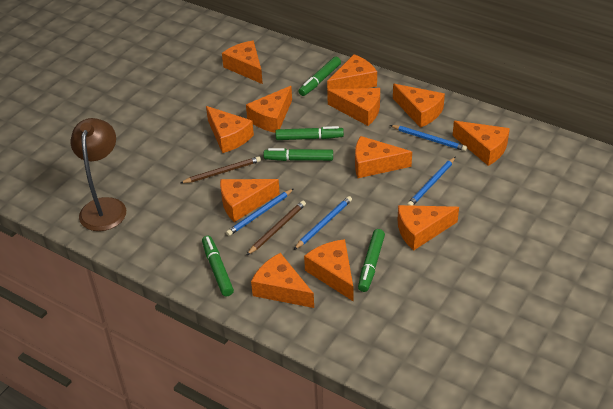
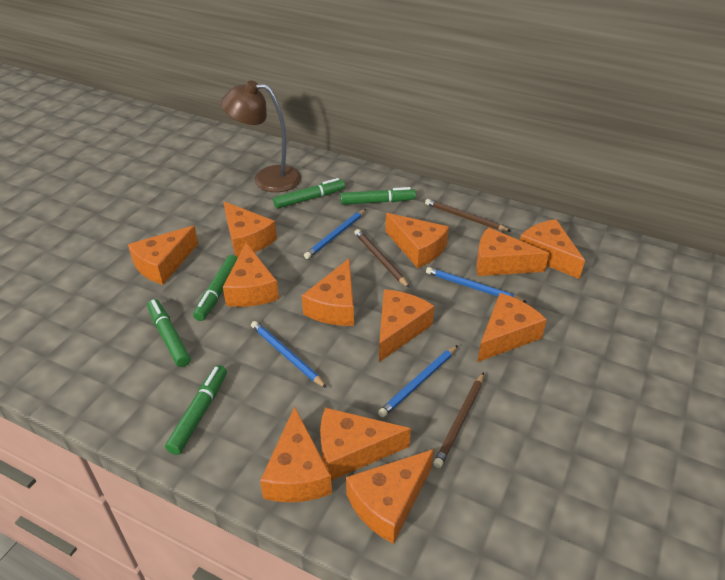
brown pencil: 2 -> 3

